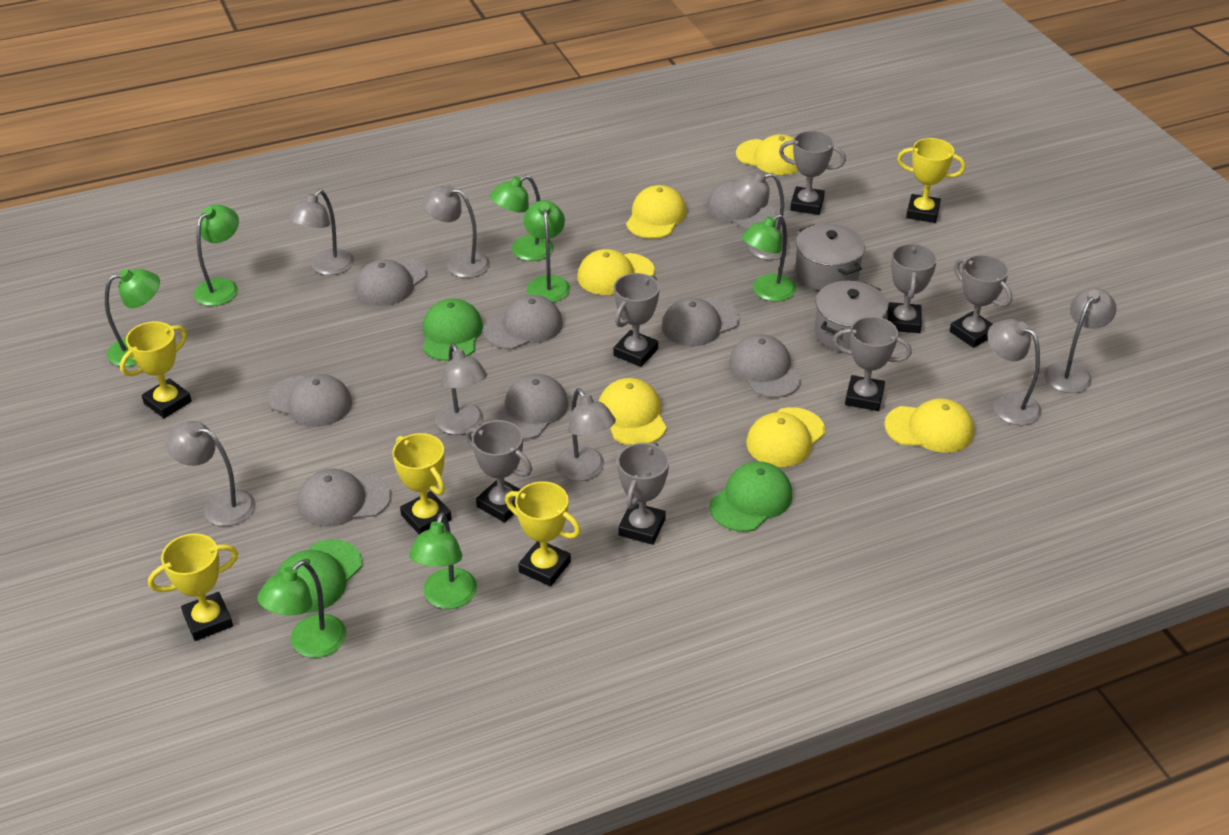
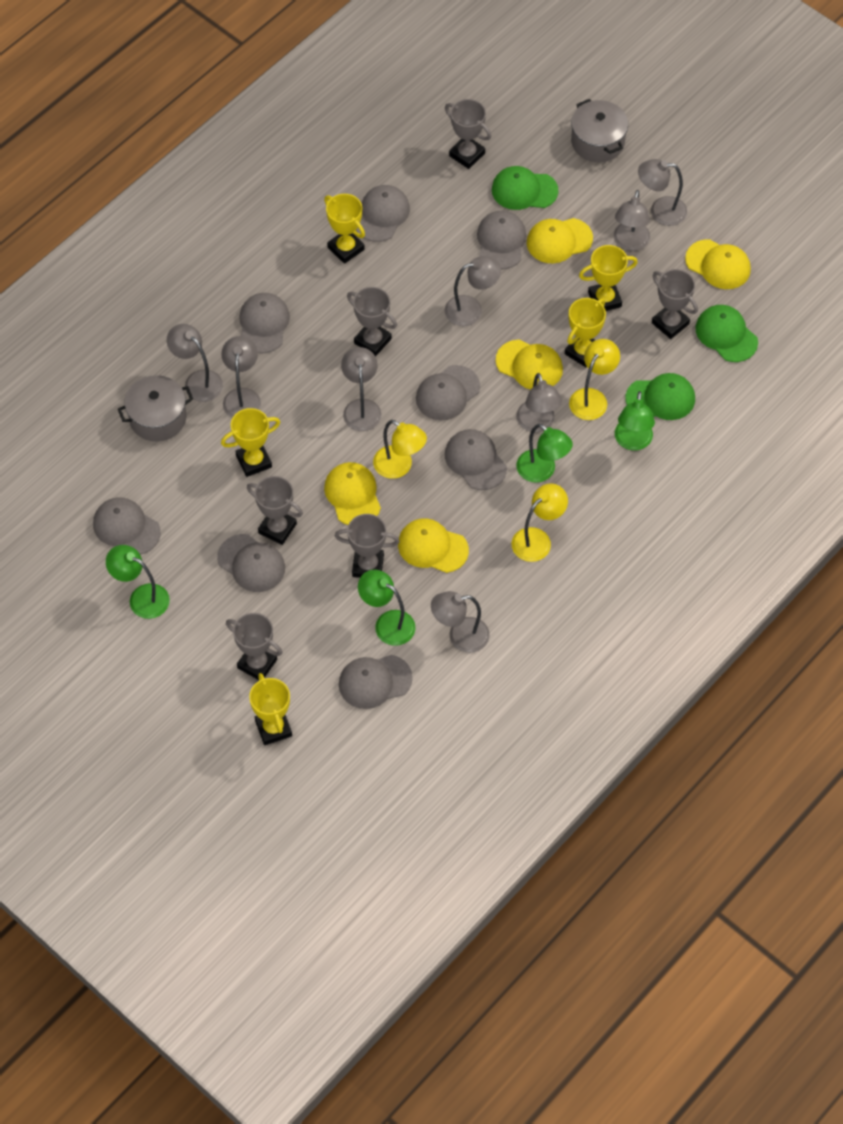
green lamp: 7 -> 4
grey trophy: 7 -> 6
yellow cap: 6 -> 5
yellow lamp: 0 -> 3

